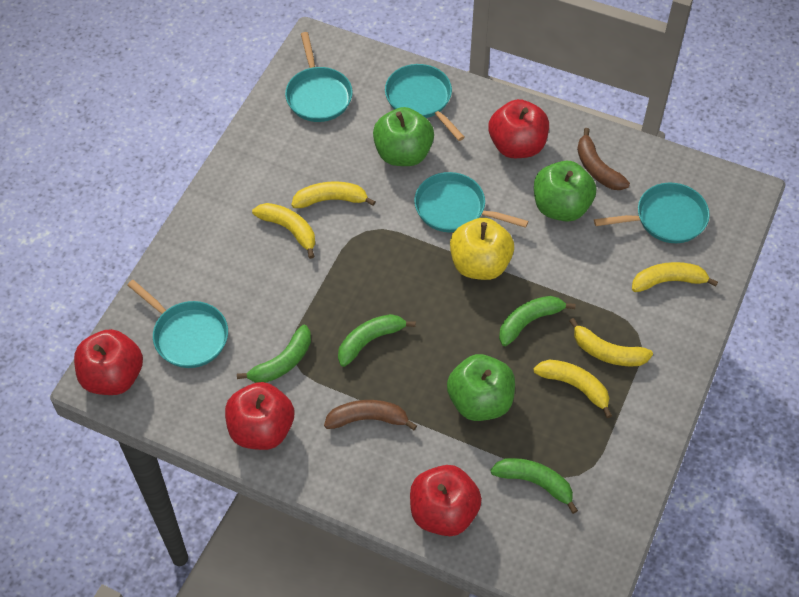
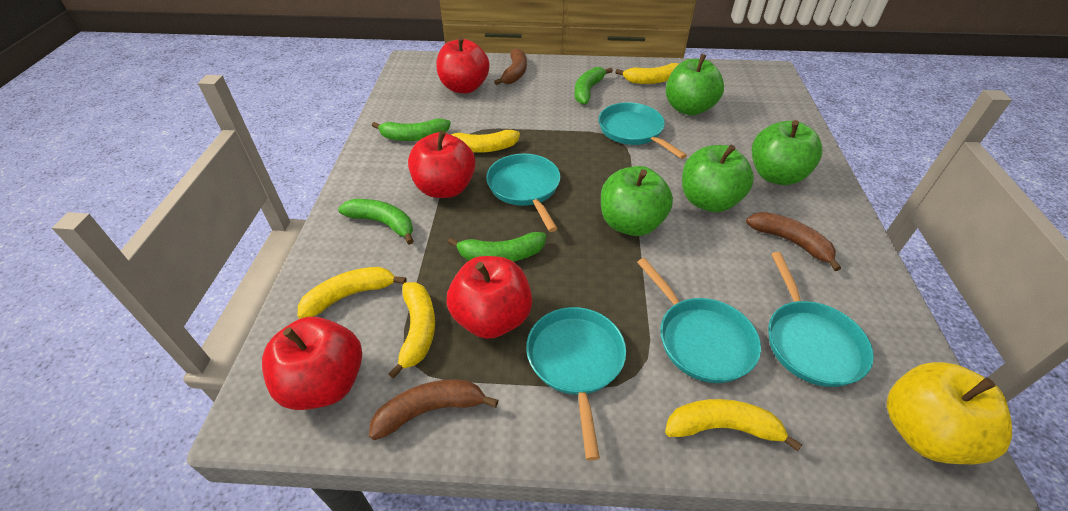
brown banana: 2 -> 3
green apple: 3 -> 4

